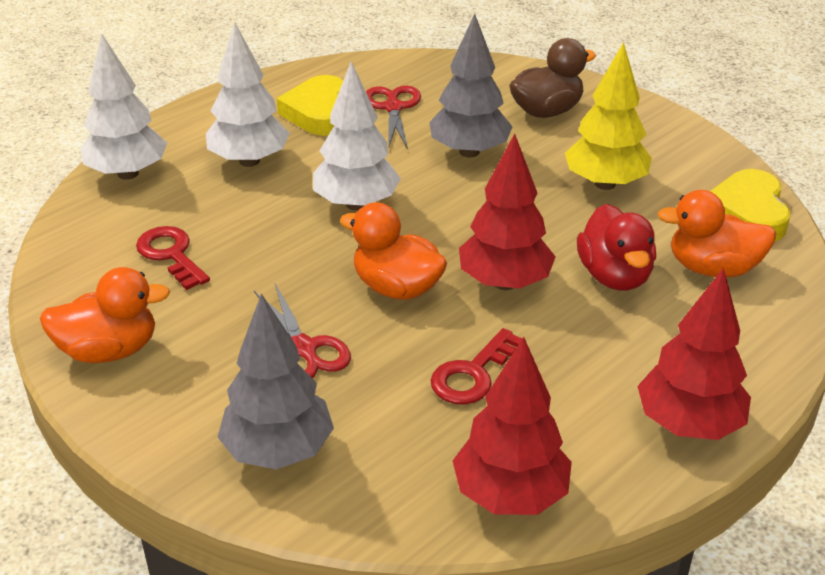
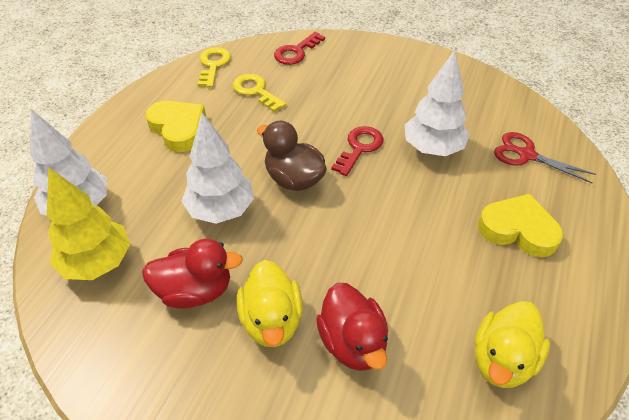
grey tree: 2 -> 0
orange duck: 3 -> 0
red duck: 1 -> 2
red scissors: 2 -> 1
red tree: 3 -> 0
yellow duck: 0 -> 2
yellow key: 0 -> 2

